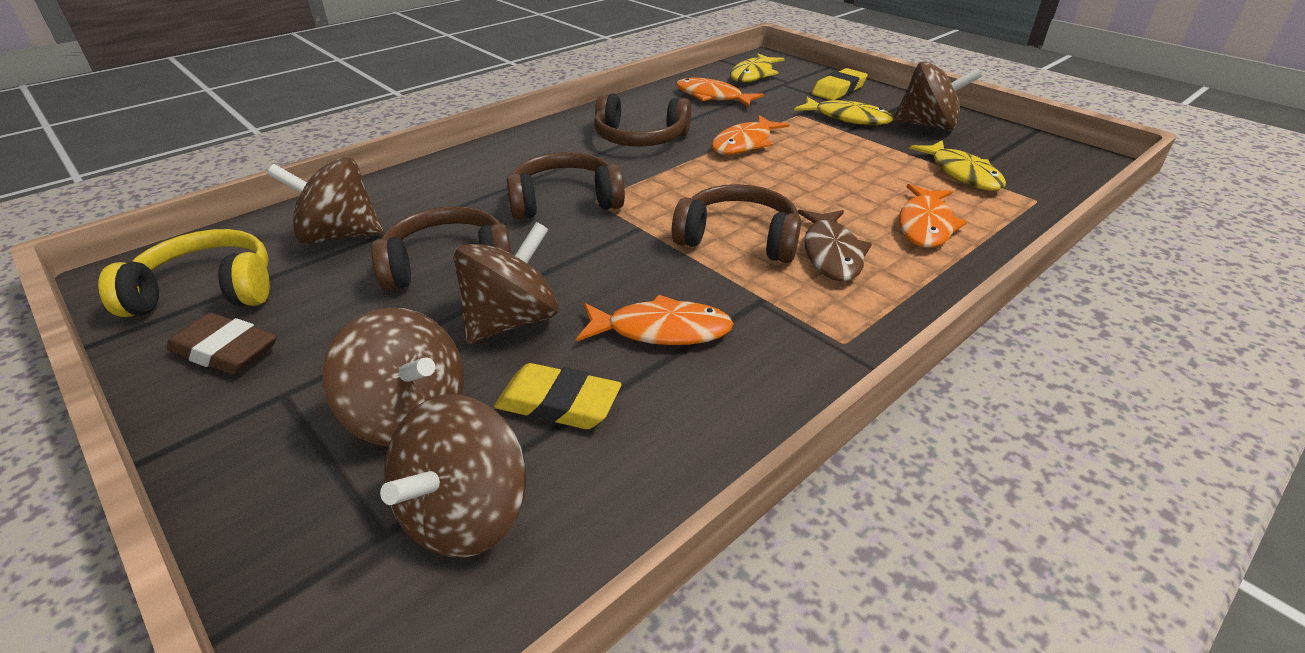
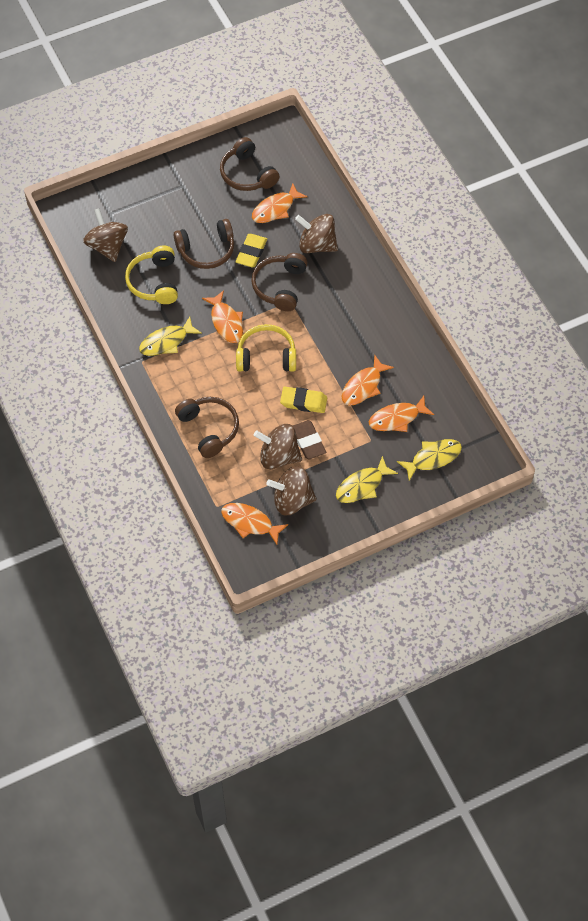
brown fish: 1 -> 0
brown spinning top: 5 -> 4
orange fish: 4 -> 5
yellow headphones: 1 -> 2

